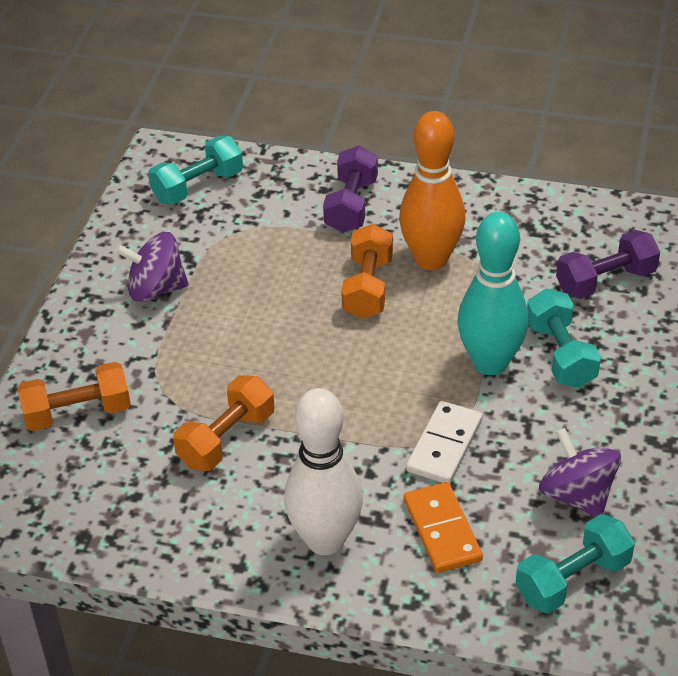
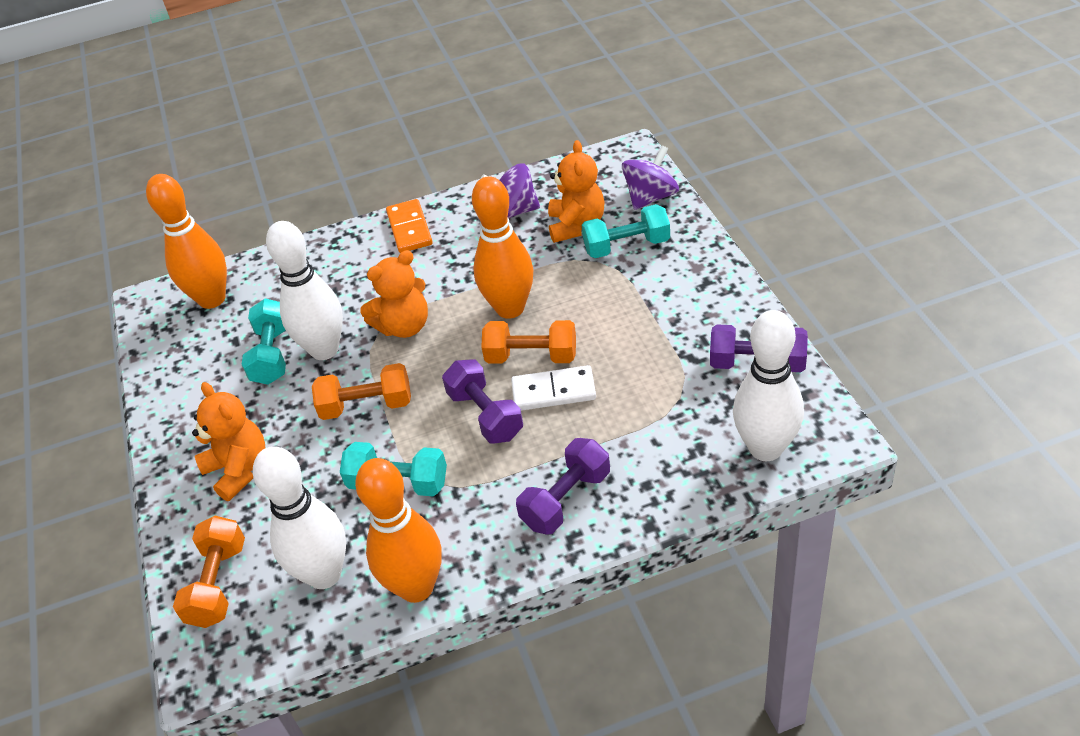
orange bowling pin: 1 -> 3
orange teddy bear: 0 -> 3
purple dumbbell: 2 -> 3
turquoise bowling pin: 1 -> 0
white bowling pin: 1 -> 3

